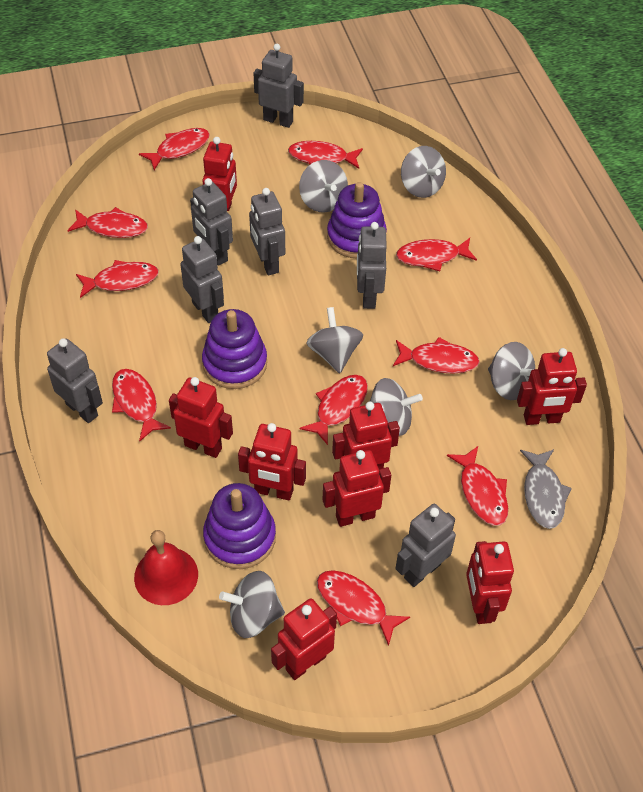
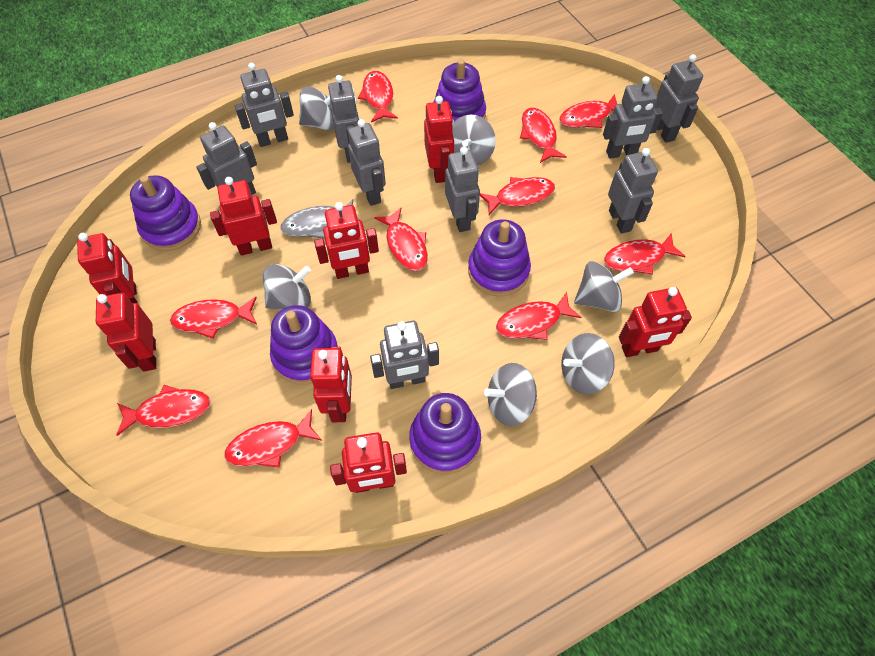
grey robot: 7 -> 9
purple stacking toy: 3 -> 5
red bell: 1 -> 0

